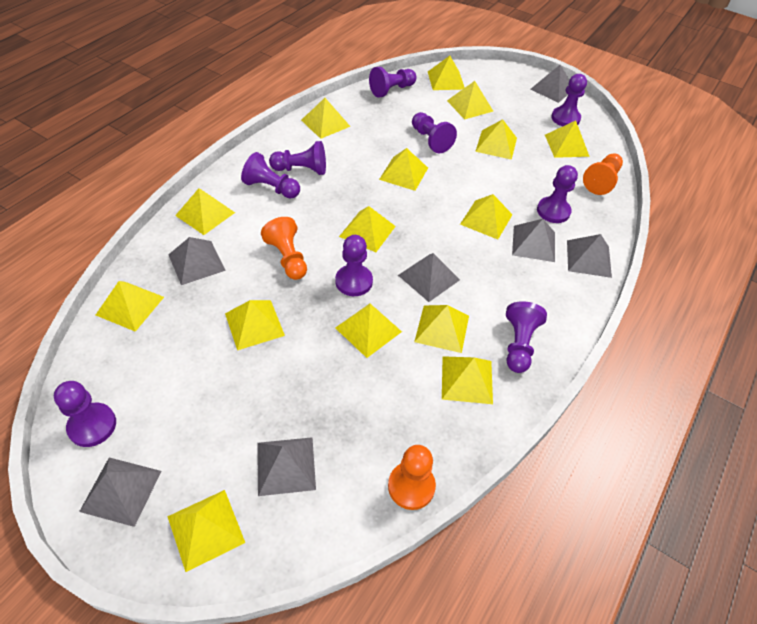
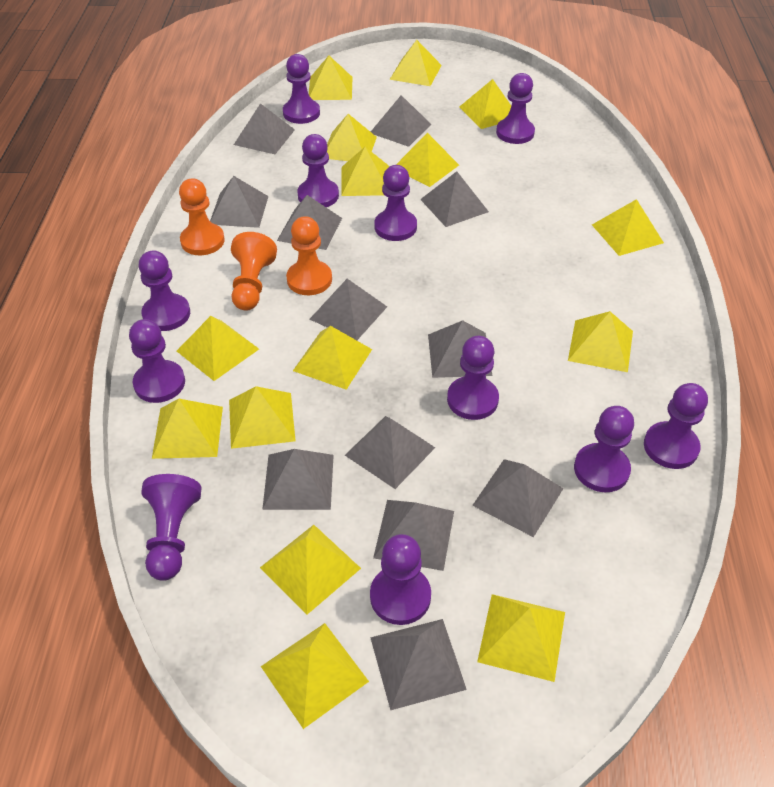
grey pyramid: 7 -> 12
purple pawn: 9 -> 11

